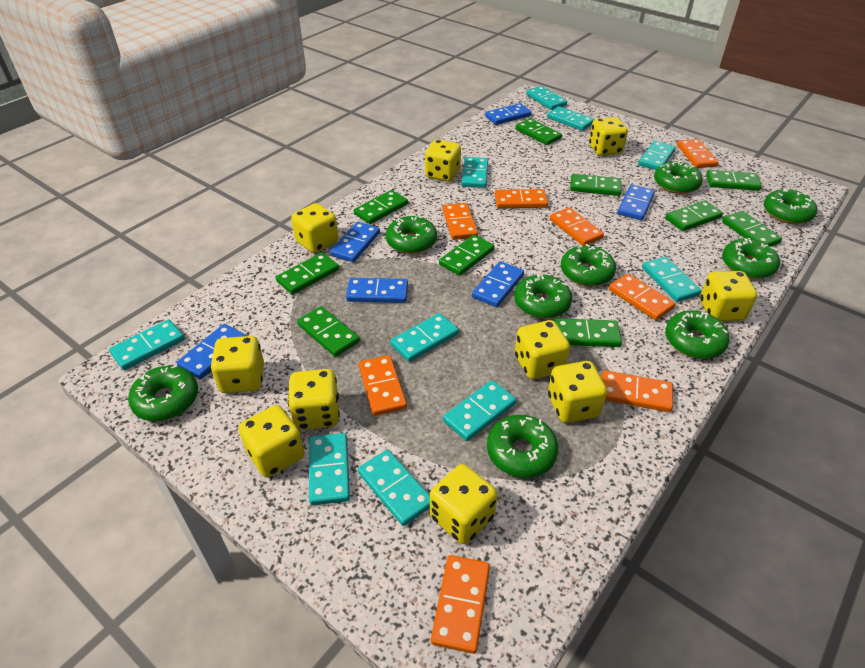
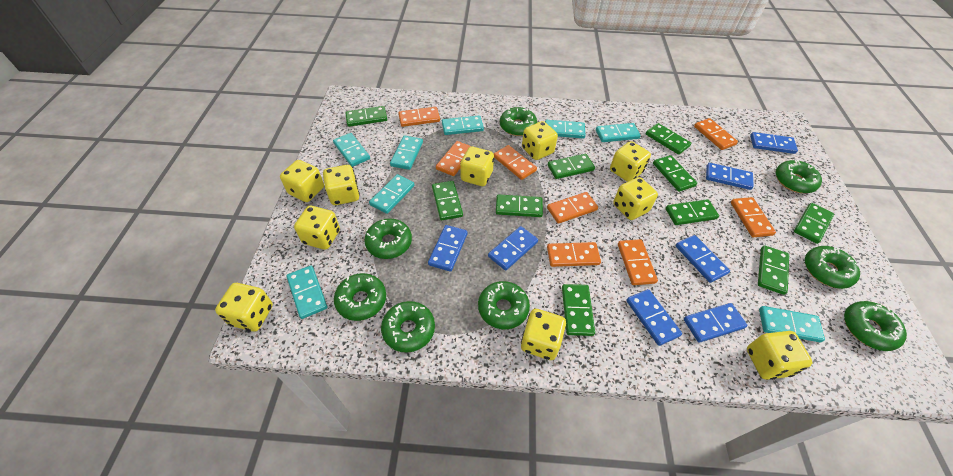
blue domino: 6 -> 7
green donut: 9 -> 8
turquoise domino: 10 -> 8

